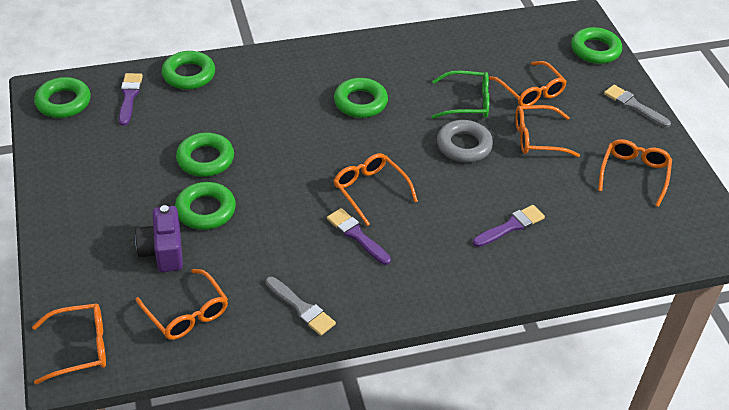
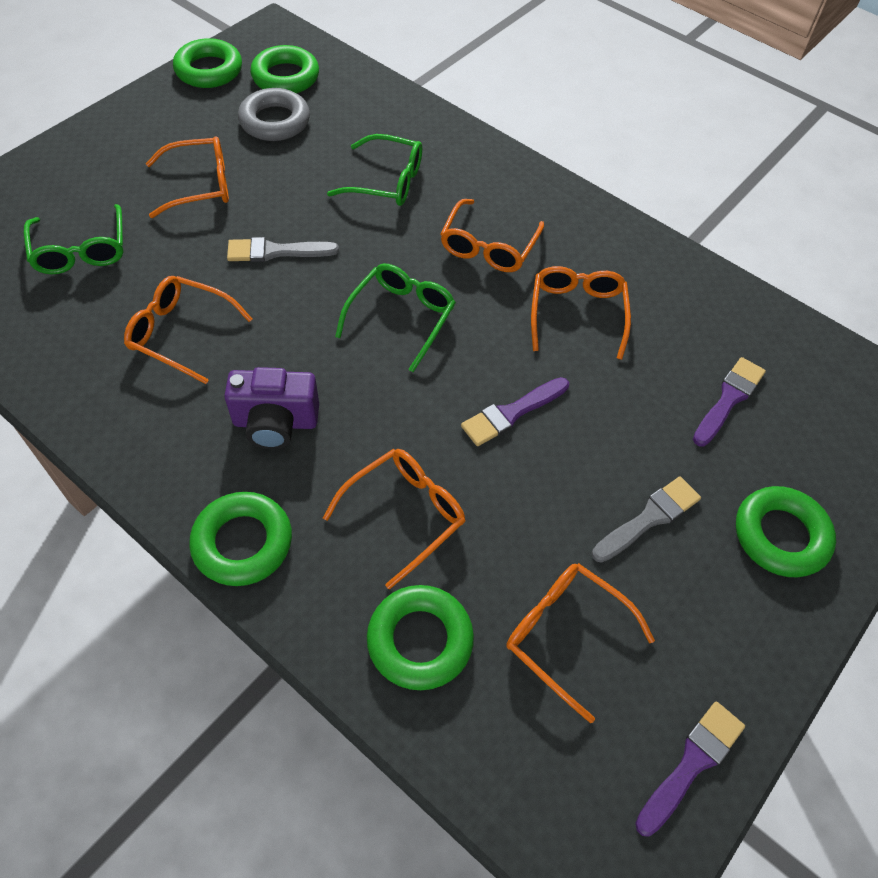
green glasses: 1 -> 3
green ring: 6 -> 5

